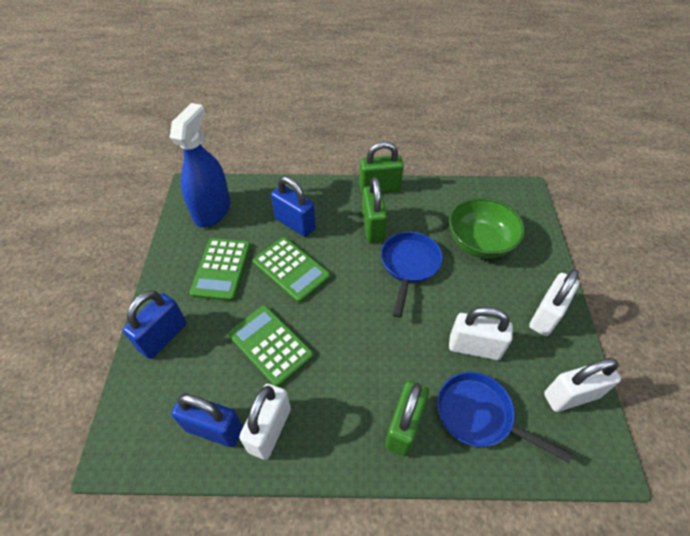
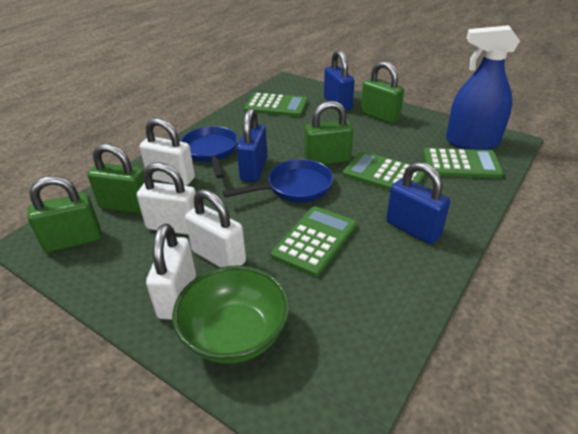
green calculator: 3 -> 4
green padlock: 3 -> 4

